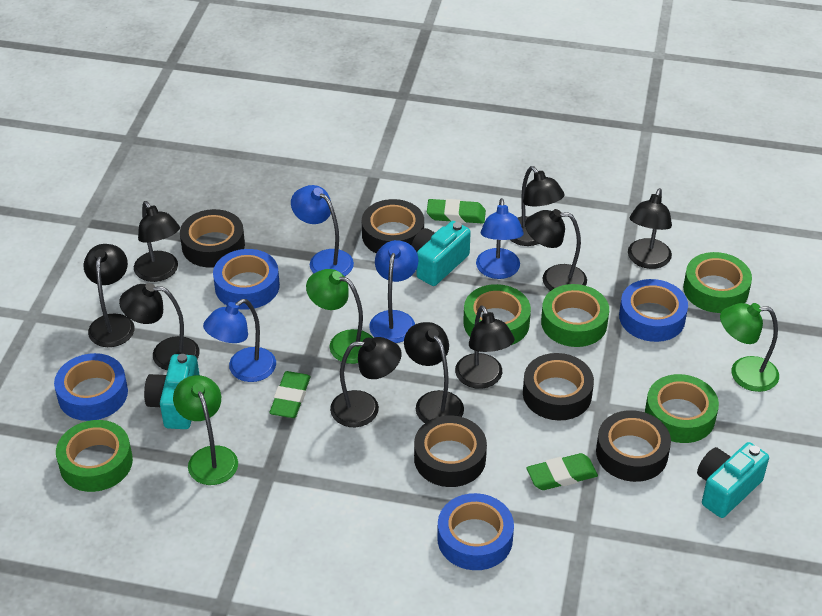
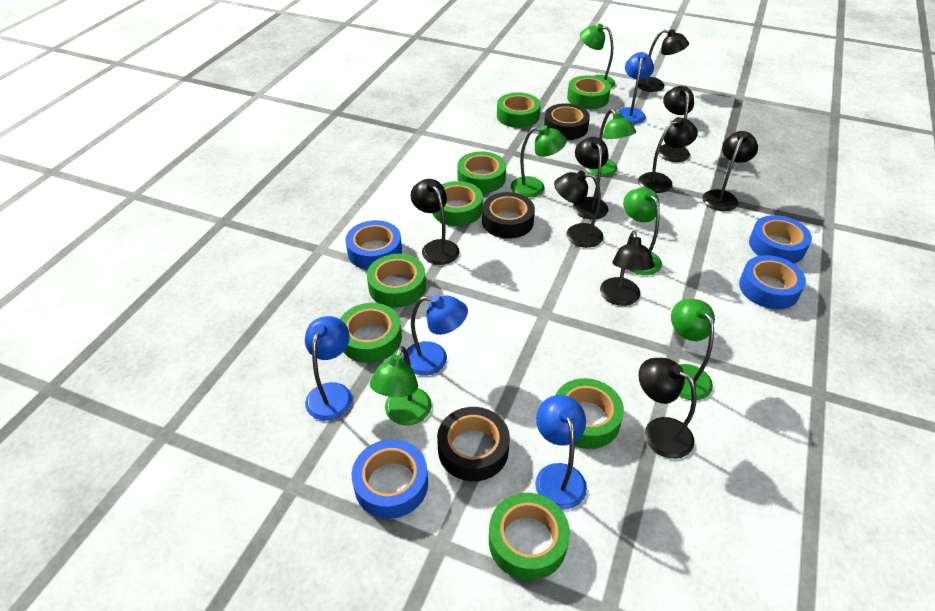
black tape: 5 -> 3
green eraser: 3 -> 0
green lamp: 3 -> 6
green tape: 5 -> 8
turquoise camera: 3 -> 0

